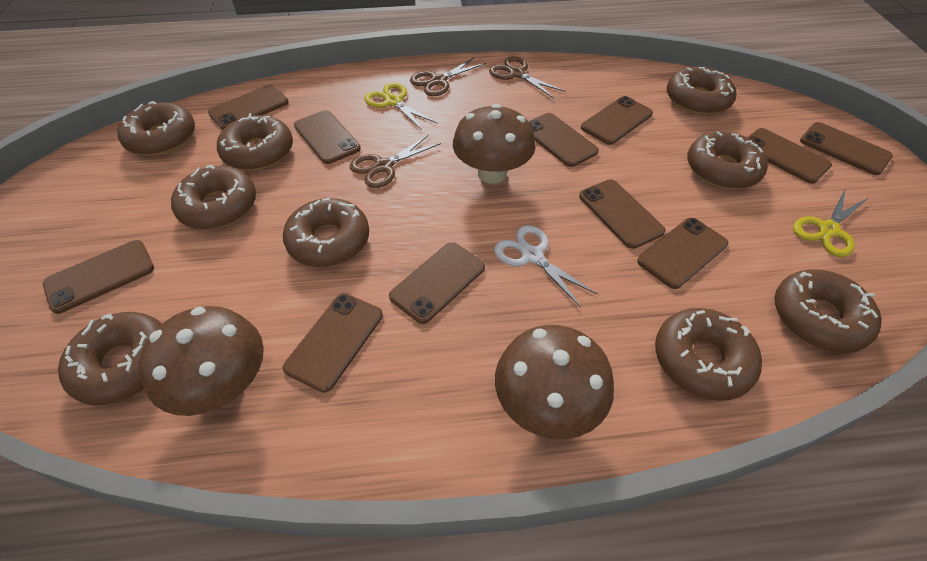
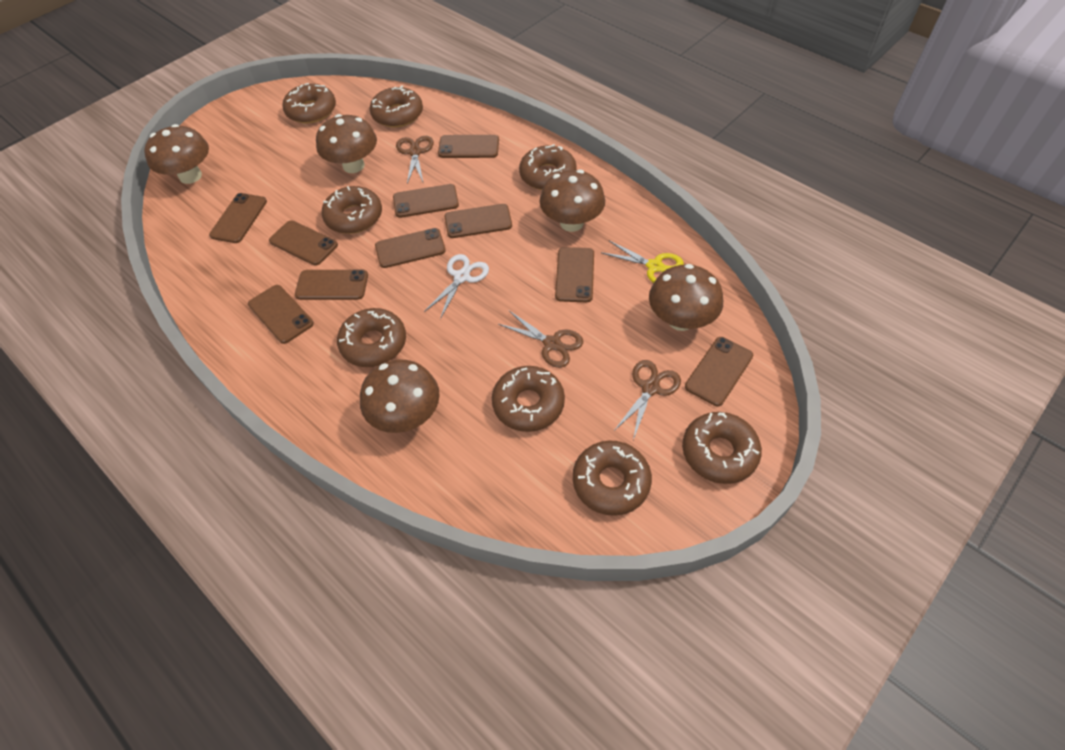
brown donut: 9 -> 8
brown mushroom: 3 -> 5
brown phone: 11 -> 10
yellow scissors: 2 -> 1

